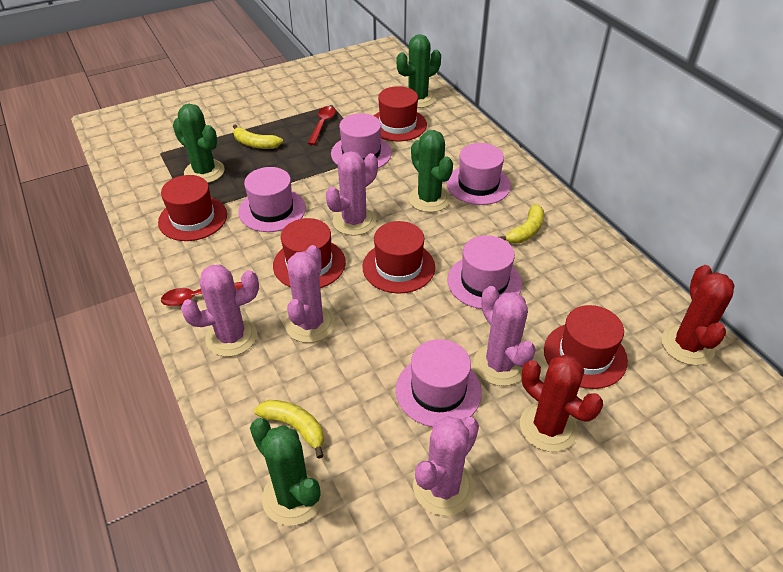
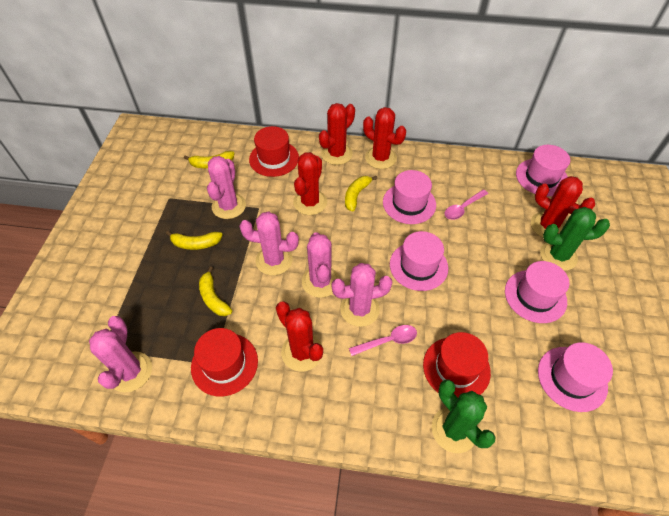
green cactus: 4 -> 2
pink spoon: 0 -> 2
red cactus: 2 -> 5
red hat: 5 -> 3
red spoon: 2 -> 0
yellow banana: 3 -> 4

